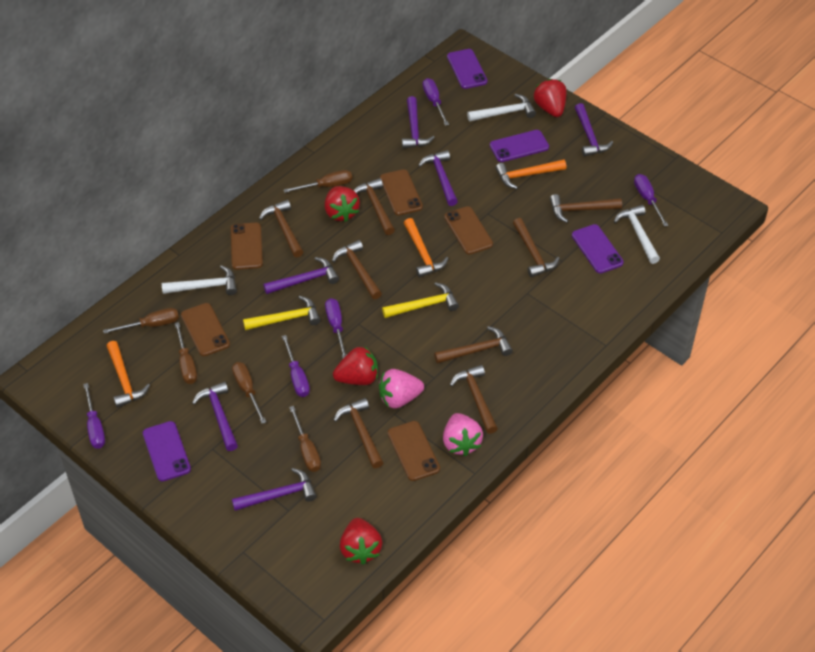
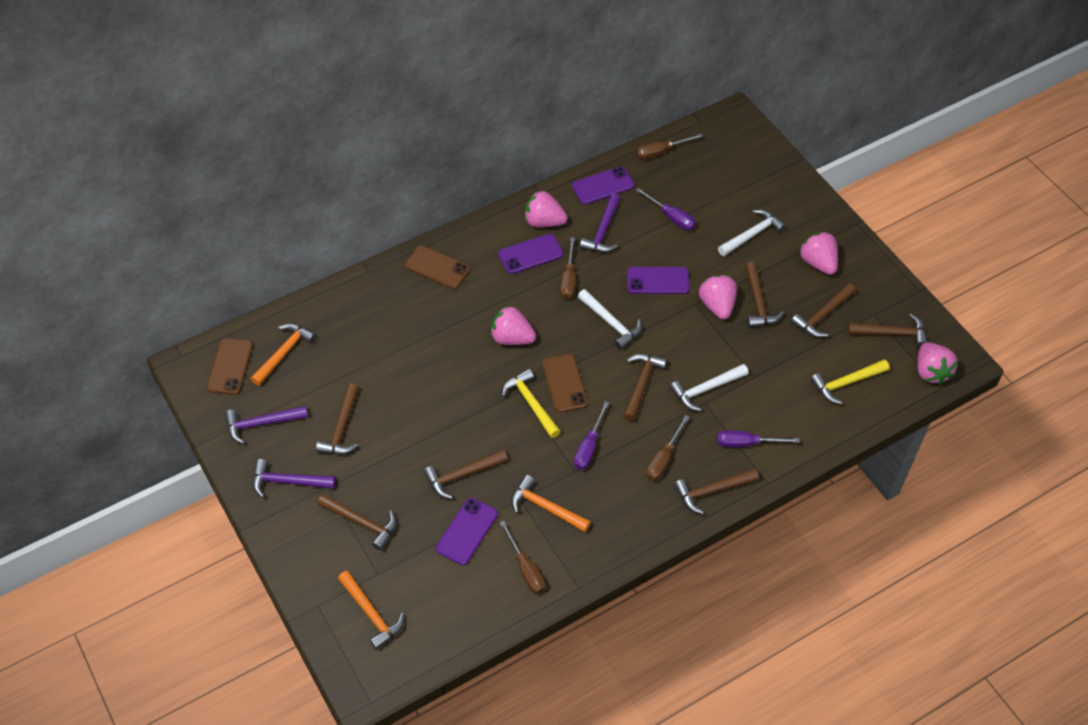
brown phone: 5 -> 3
brown screwdriver: 5 -> 4
pink strawberry: 2 -> 5
purple hammer: 6 -> 3
purple screwdriver: 5 -> 3
red strawberry: 4 -> 0

